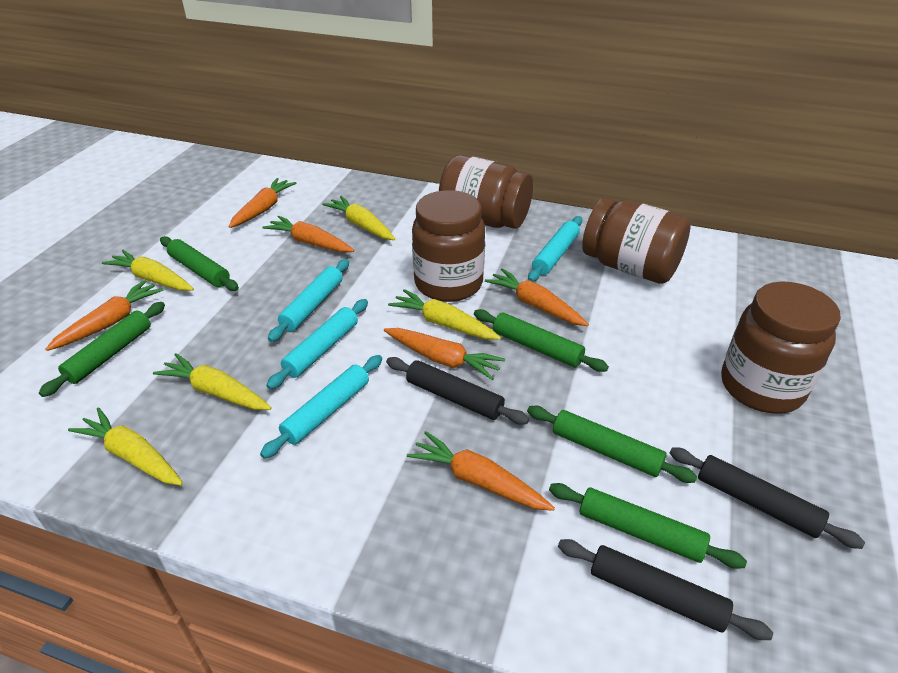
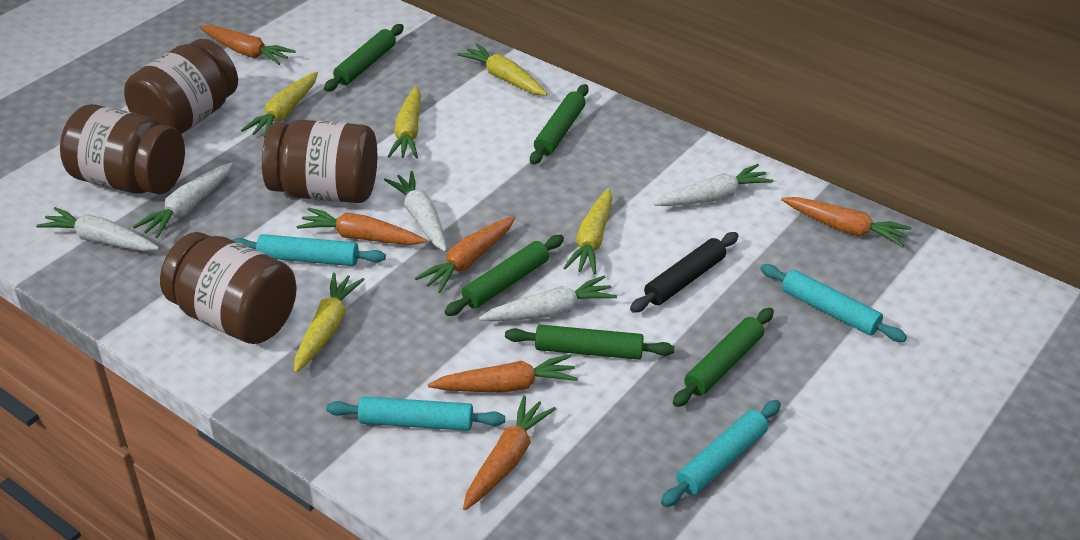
black rolling pin: 3 -> 1
white carrot: 0 -> 5

